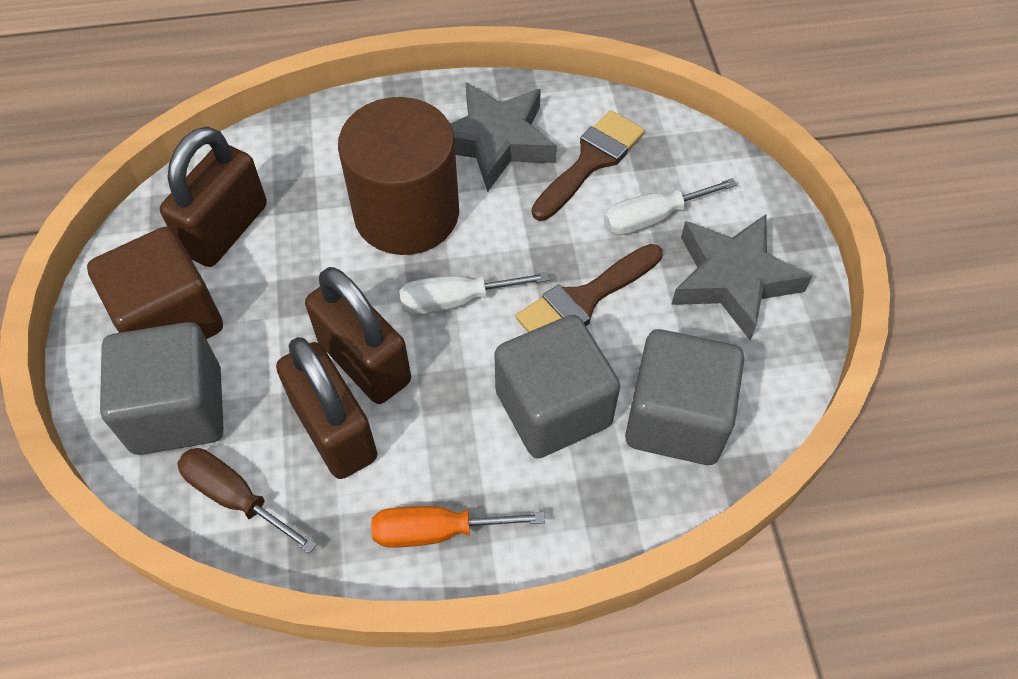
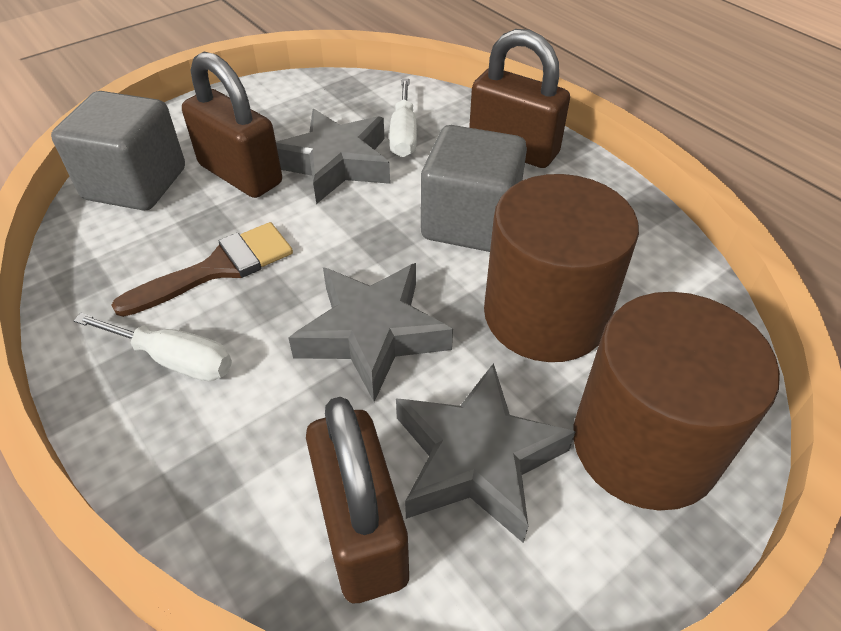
brown brush: 2 -> 1
brown cube: 1 -> 0
brown cylinder: 1 -> 2
brown screwdriver: 1 -> 0
grey cube: 3 -> 2
grey star: 2 -> 3
orange screwdriver: 1 -> 0

